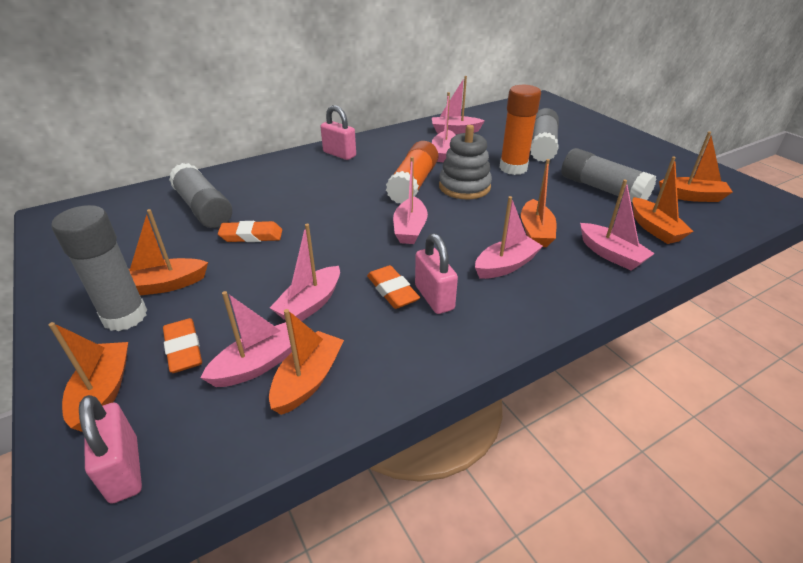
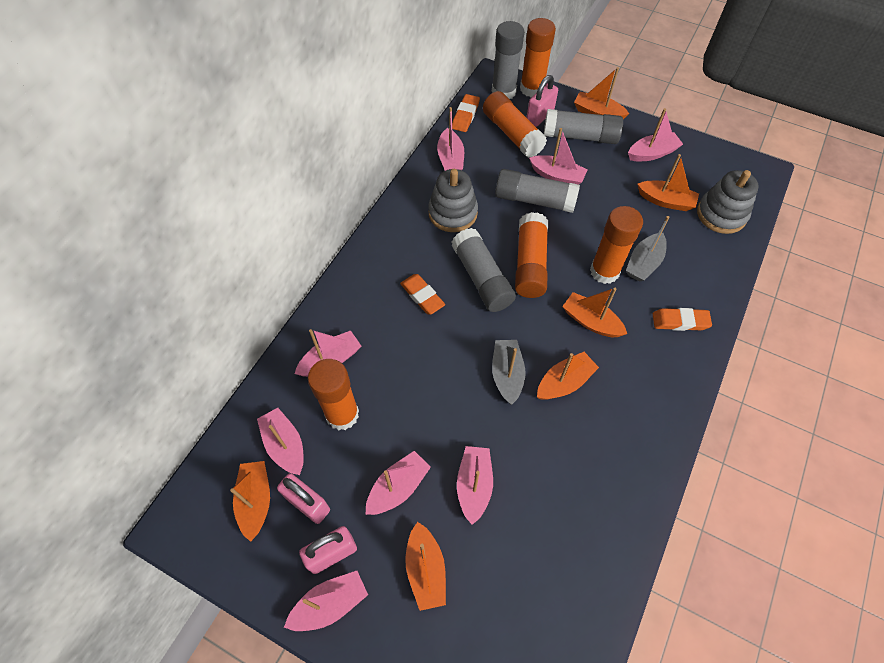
grey boat: 0 -> 2
grey stacking toy: 1 -> 2
orange glue stick: 2 -> 5
pink boat: 7 -> 8

